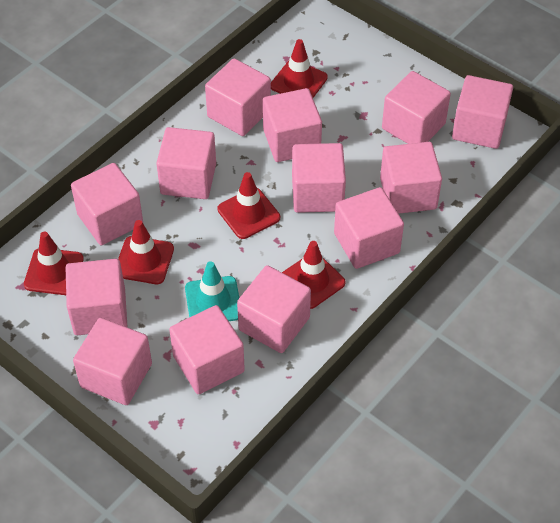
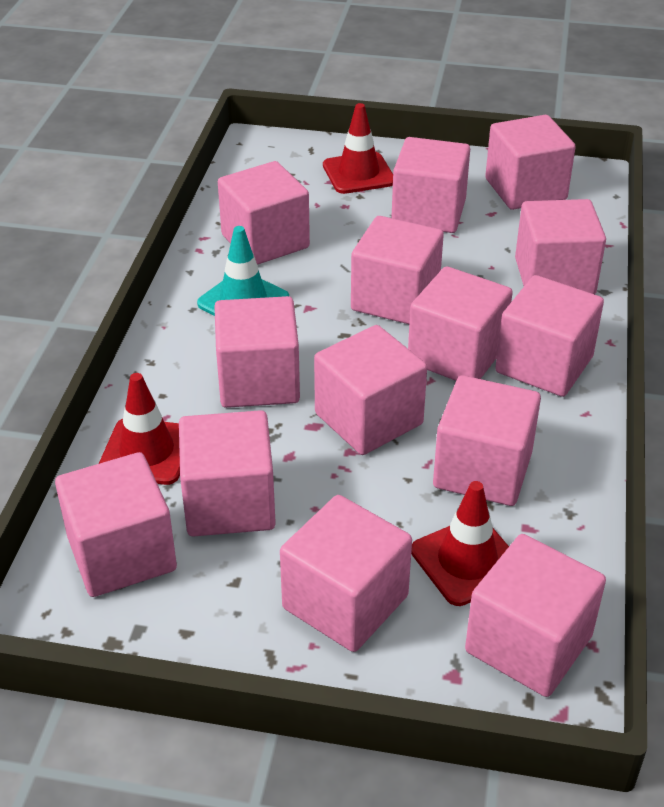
pink cube: 13 -> 14
red traffic cone: 5 -> 3

